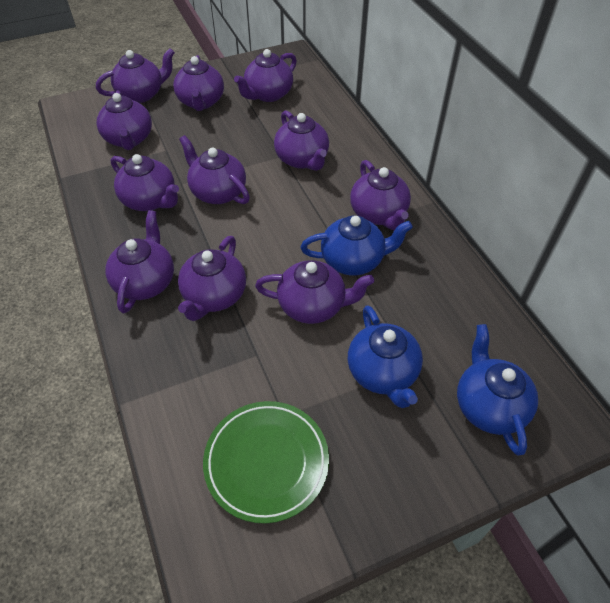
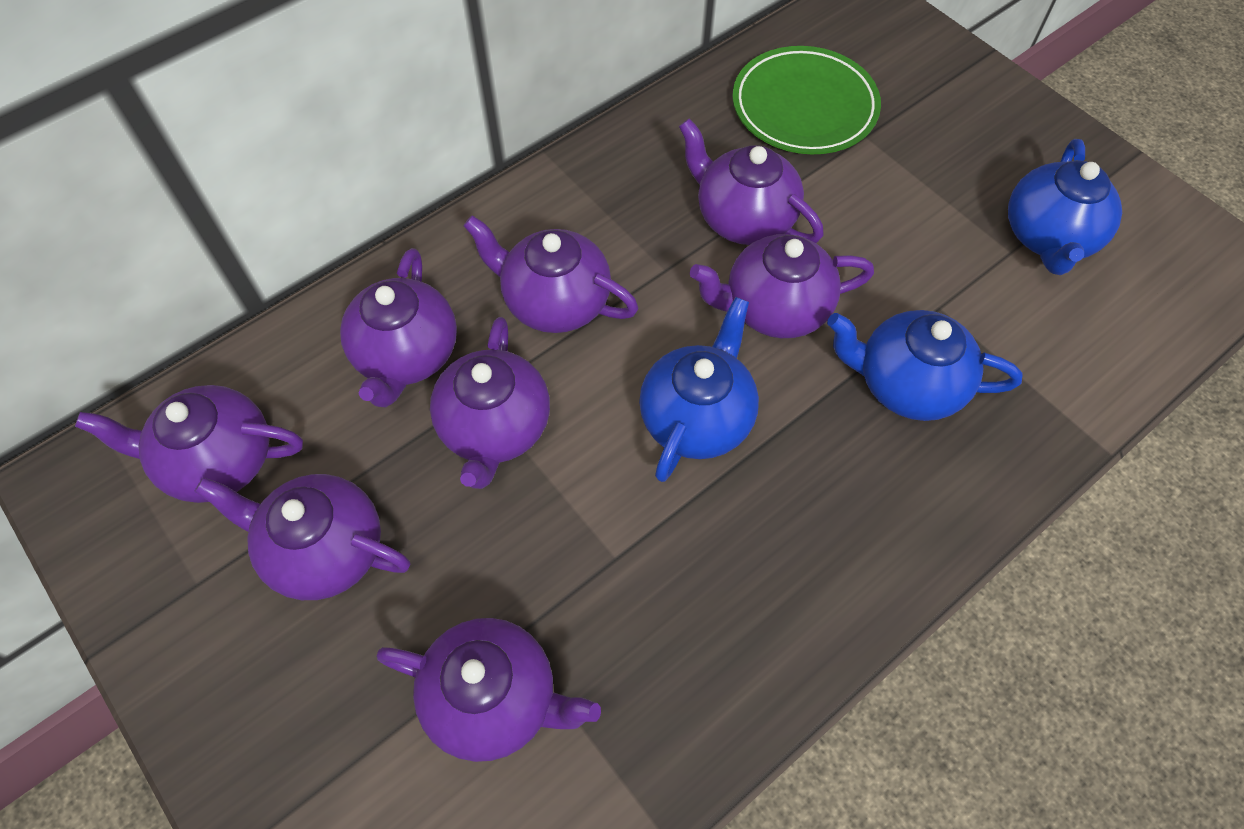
purple teapot: 11 -> 8

